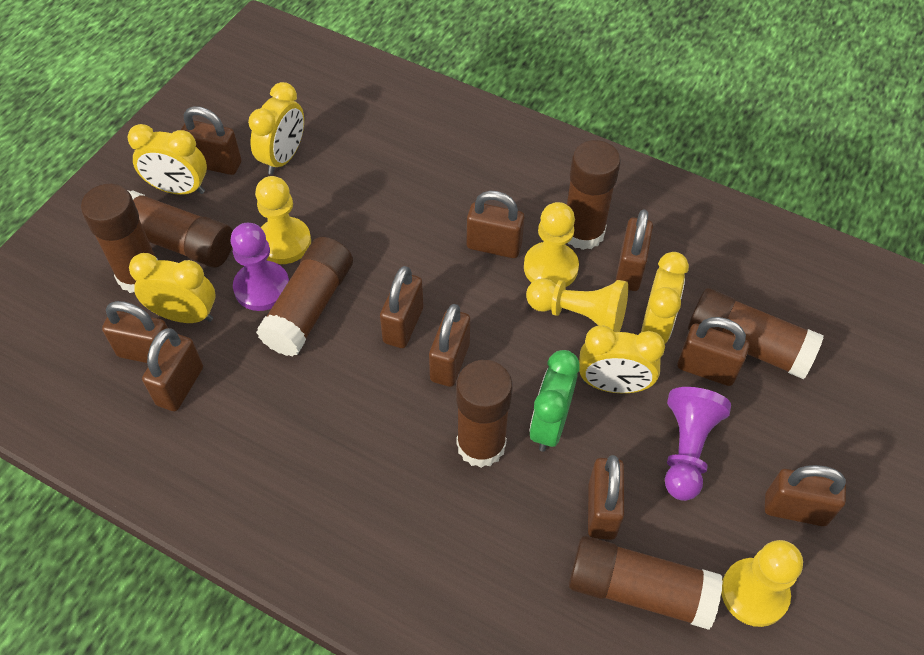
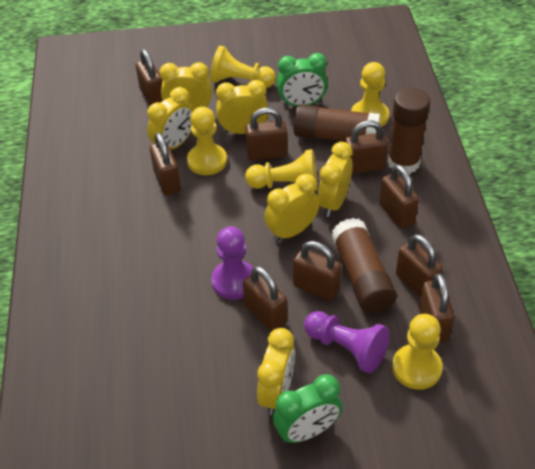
brown glue stick: 7 -> 3
brown padlock: 10 -> 9
green clock: 1 -> 2
yellow clock: 5 -> 6
yellow pawn: 4 -> 5

